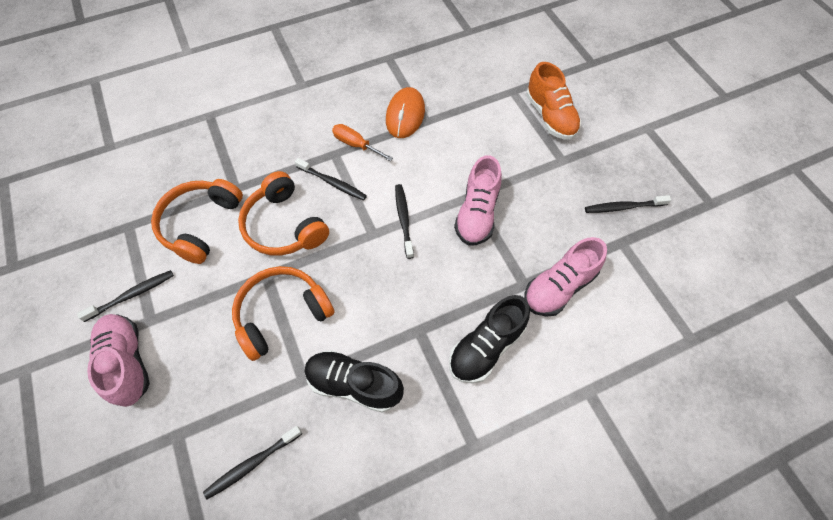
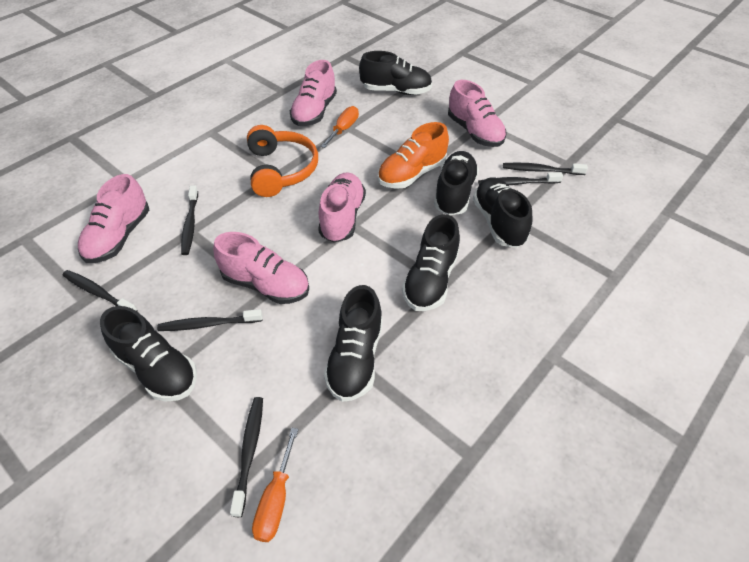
black shoe: 2 -> 6
black toothbrush: 5 -> 6
orange headphones: 3 -> 1
orange mouse: 1 -> 0
orange screwdriver: 1 -> 2
pink shoe: 3 -> 5

